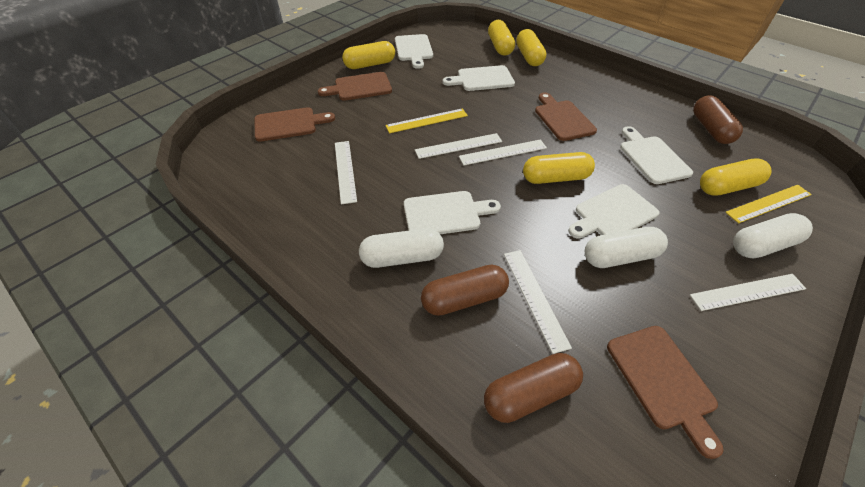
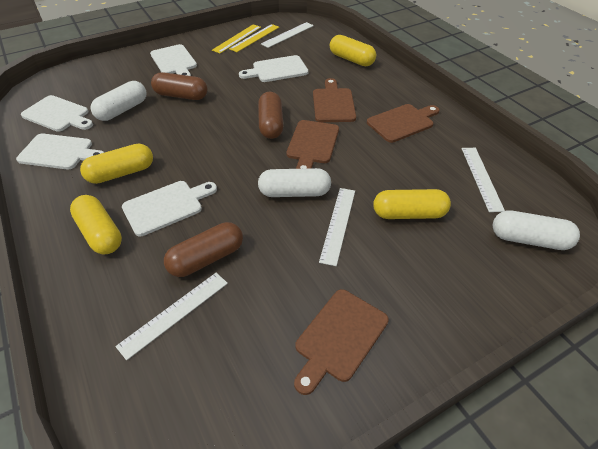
white ruler: 5 -> 4
yellow capsule: 5 -> 4

